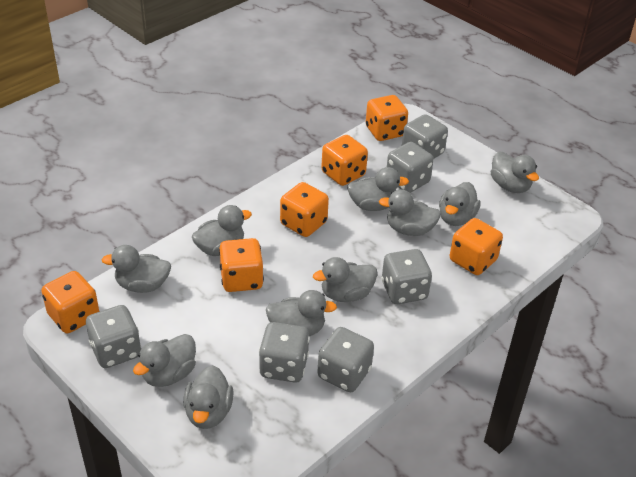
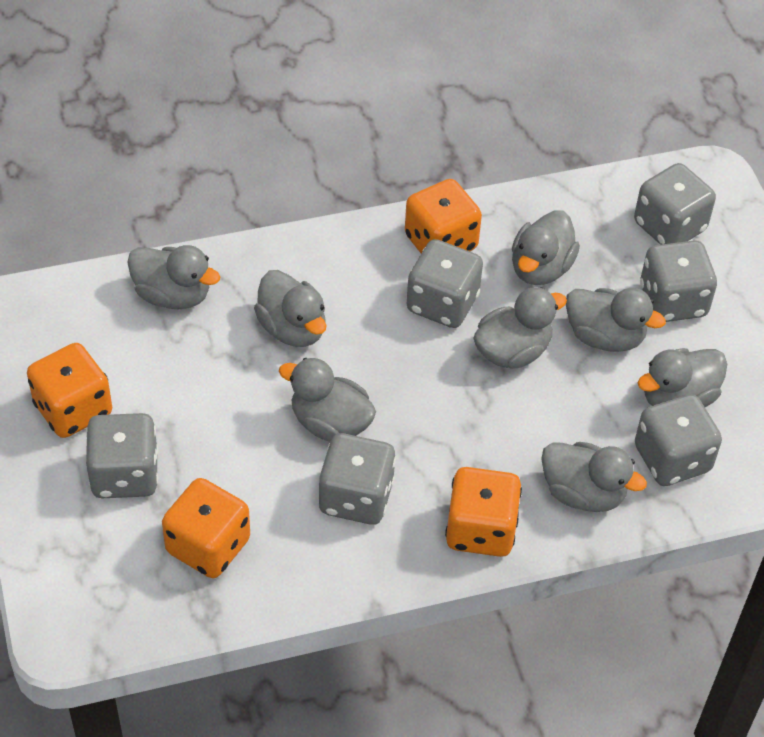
grey duck: 10 -> 8
orange dice: 6 -> 4

